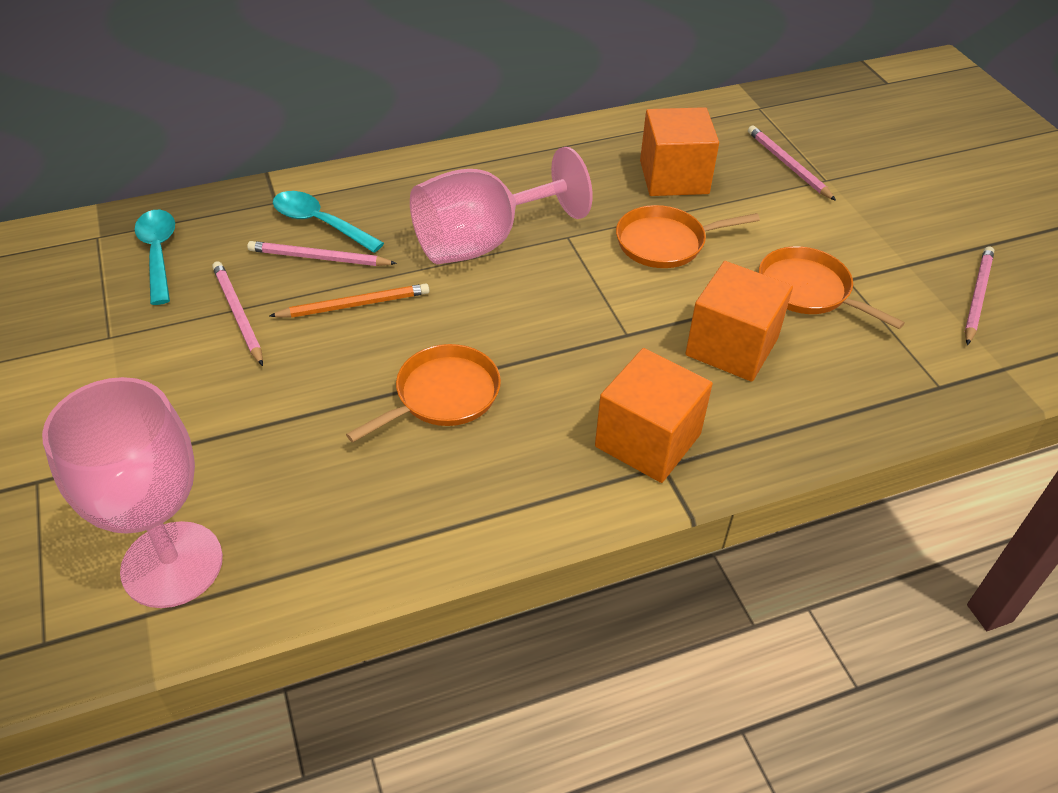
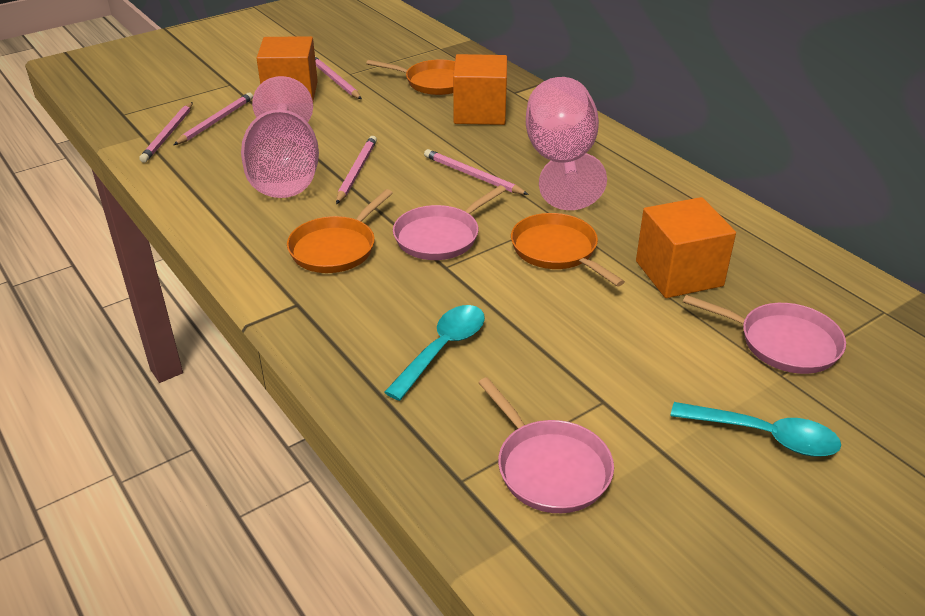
orange pencil: 1 -> 0
pink pan: 0 -> 3
pink pencil: 4 -> 5

